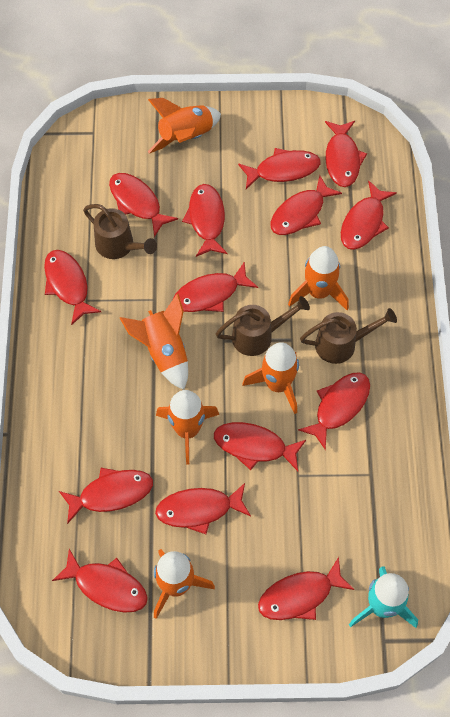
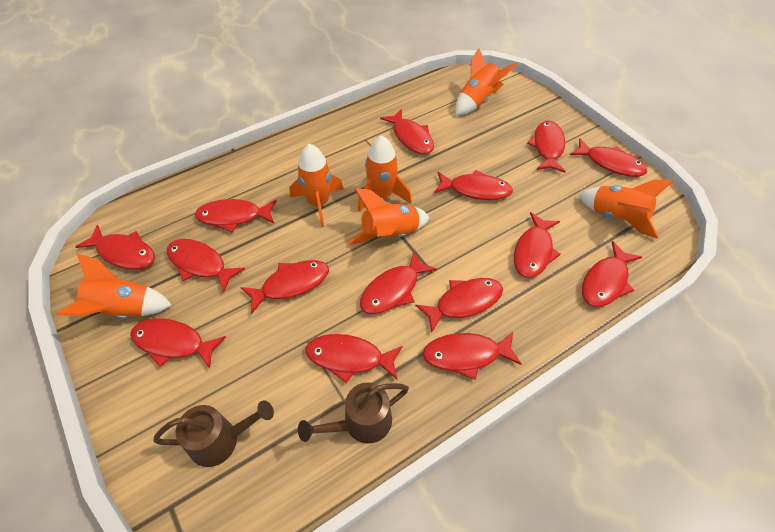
brown watering can: 3 -> 2
red fish: 14 -> 15
turquoise rocket: 1 -> 0

